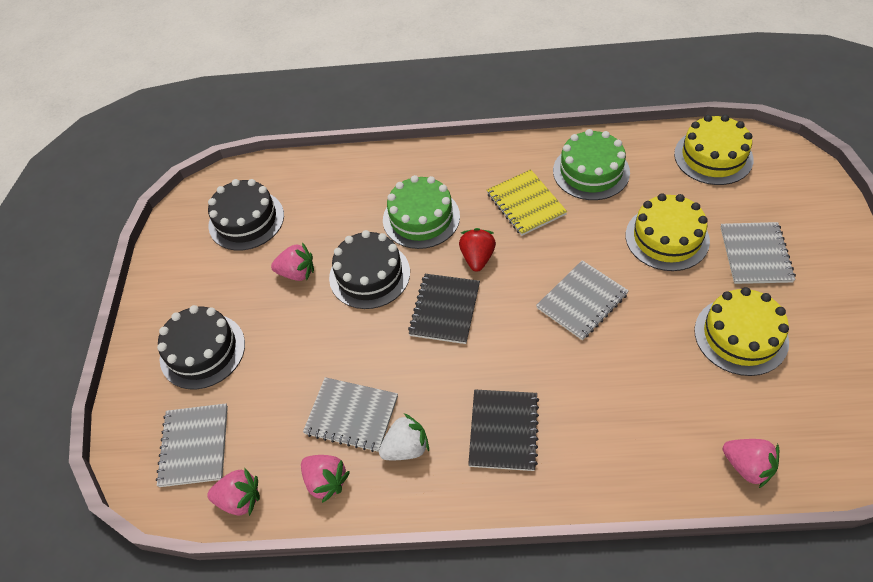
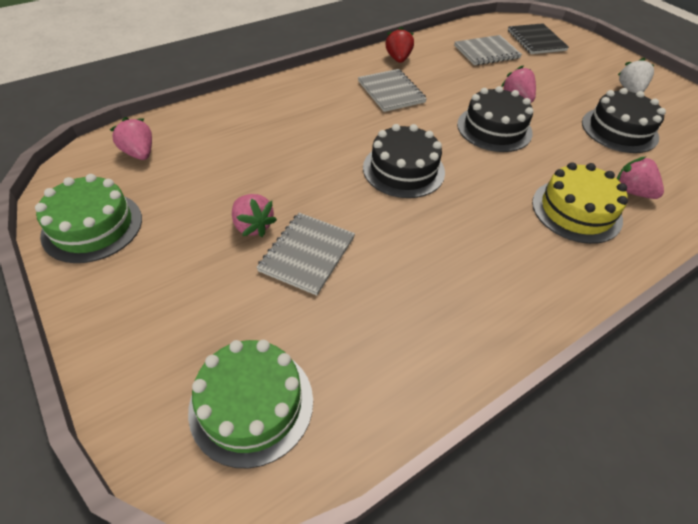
black notebook: 2 -> 1
grey notebook: 4 -> 3
yellow cake: 3 -> 1
yellow notebook: 1 -> 0

